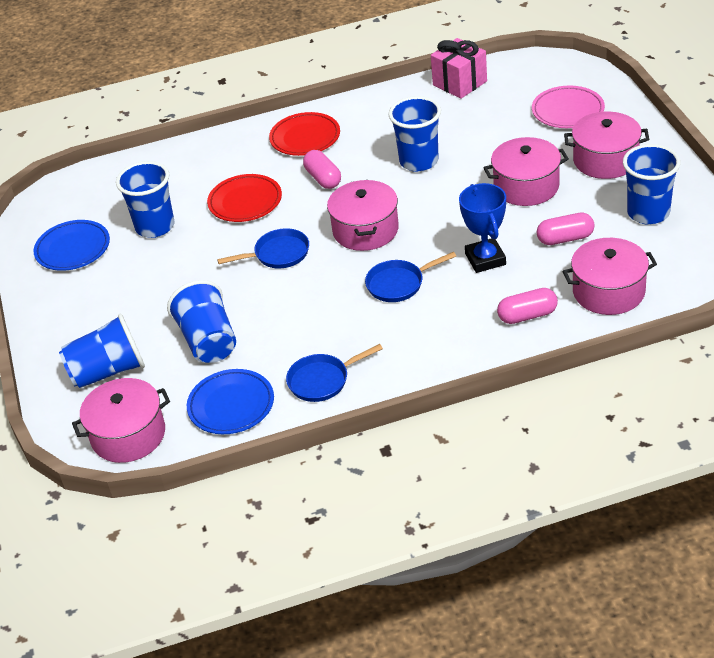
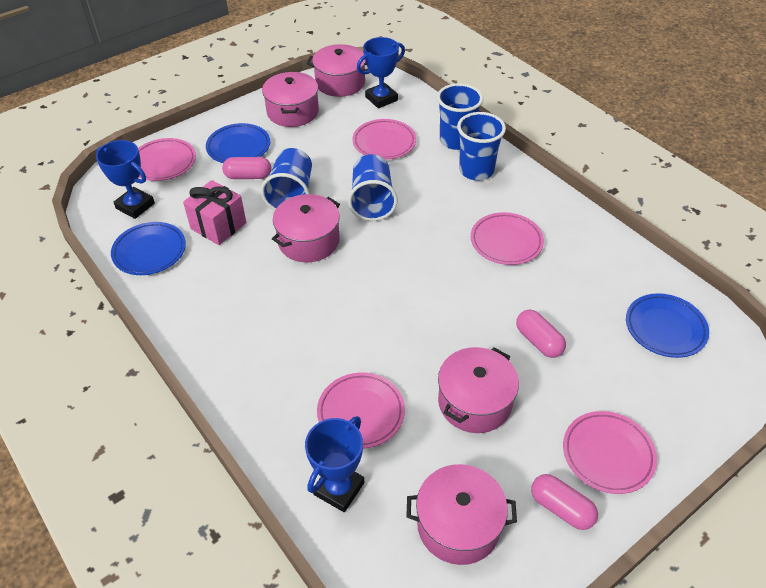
blue cup: 5 -> 4
blue pan: 3 -> 0
blue plate: 2 -> 3
blue trophy: 1 -> 3
pink plate: 1 -> 5
red plate: 2 -> 0

